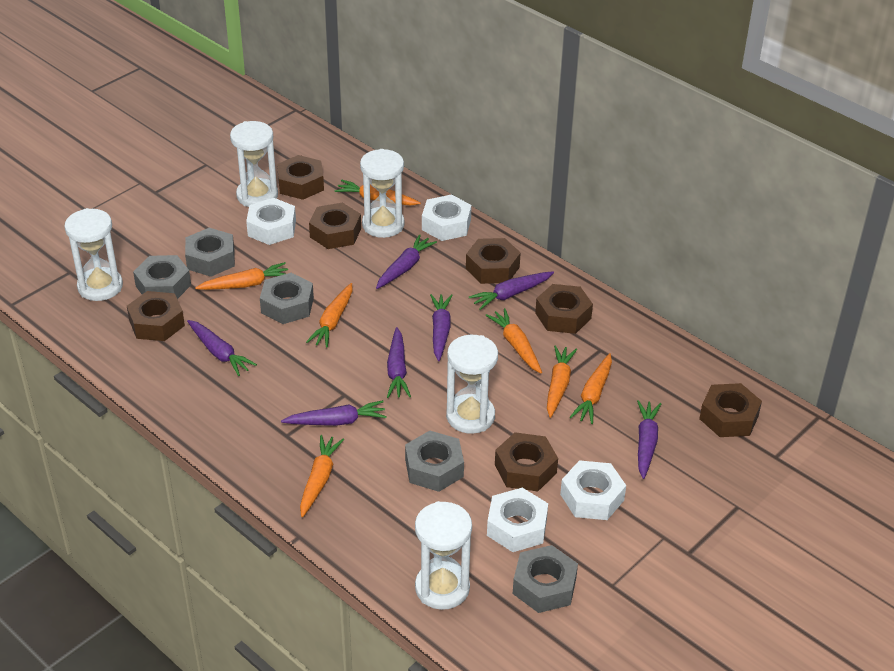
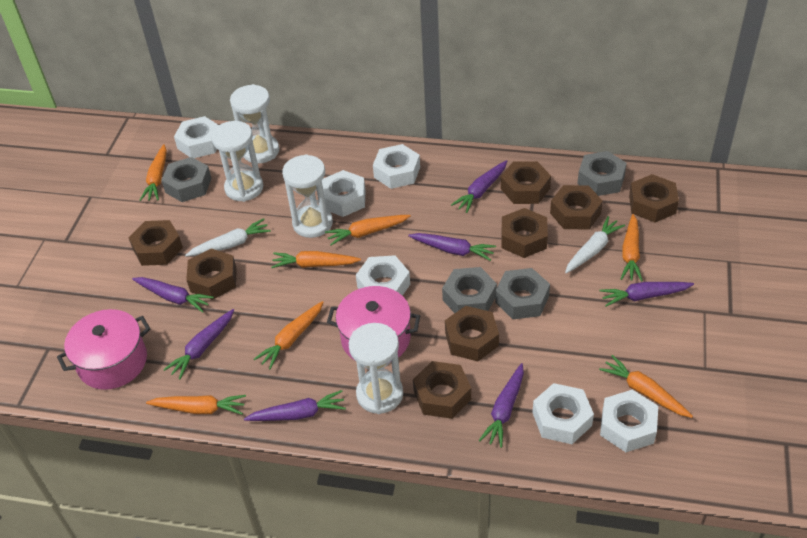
brown nut: 7 -> 8
grey nut: 5 -> 4
pink pot: 0 -> 2
white carrot: 0 -> 2
white hourglass: 5 -> 4
white nut: 4 -> 6

